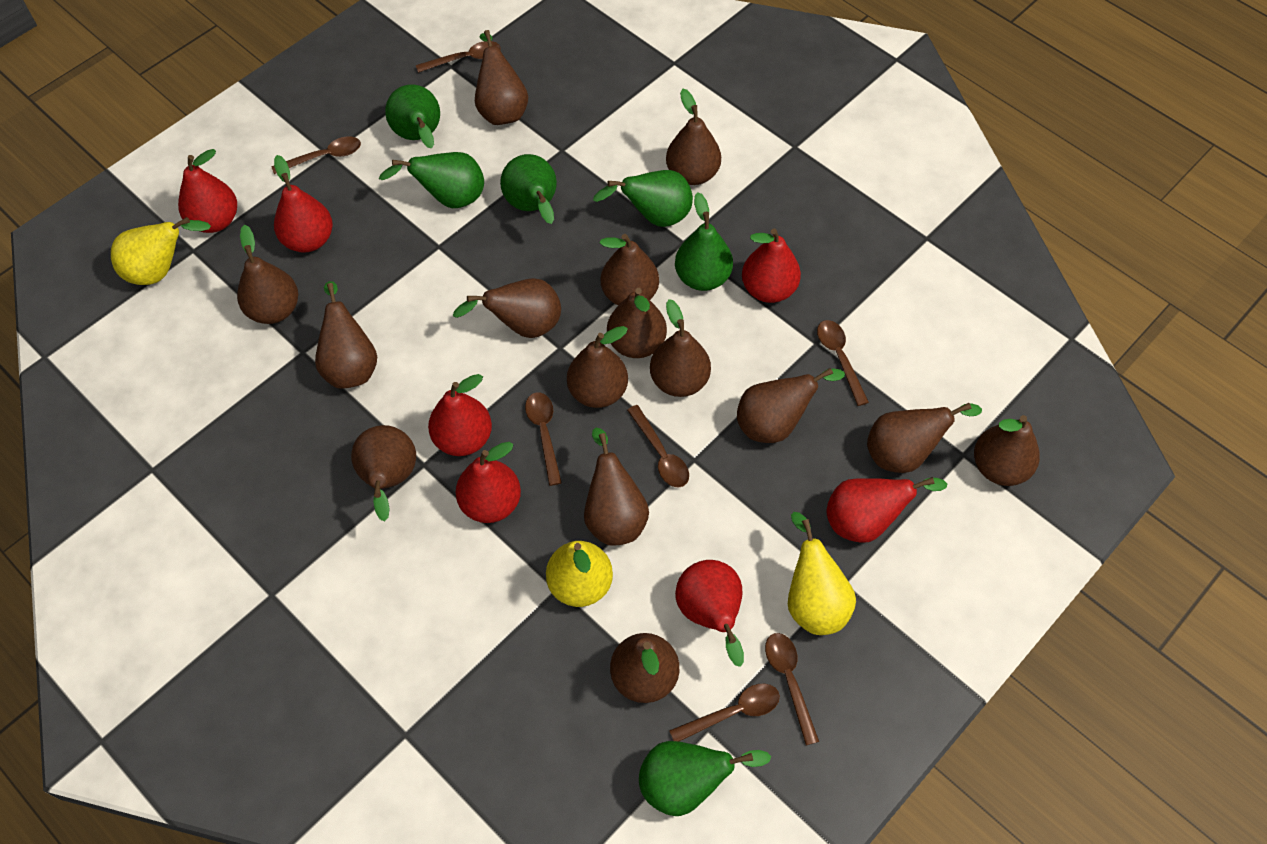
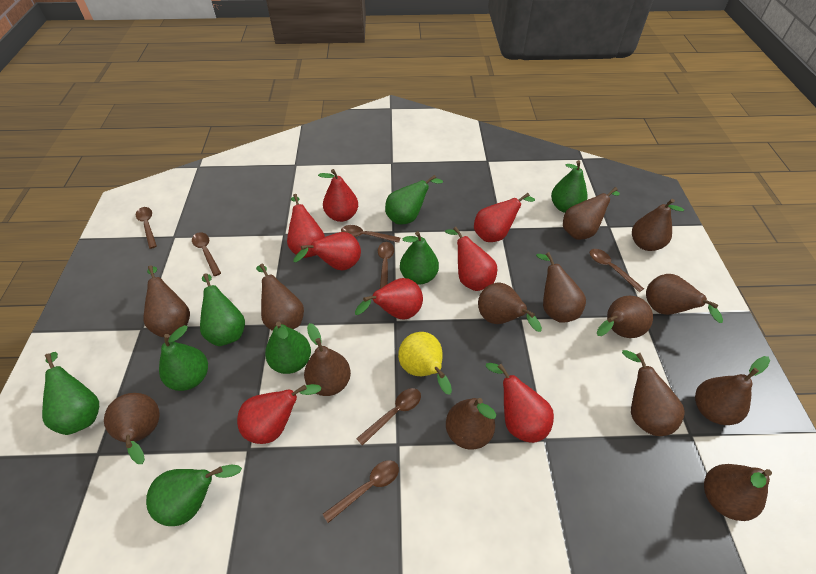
brown pear: 15 -> 14
green pear: 6 -> 8
red pear: 7 -> 8
yellow pear: 3 -> 1

